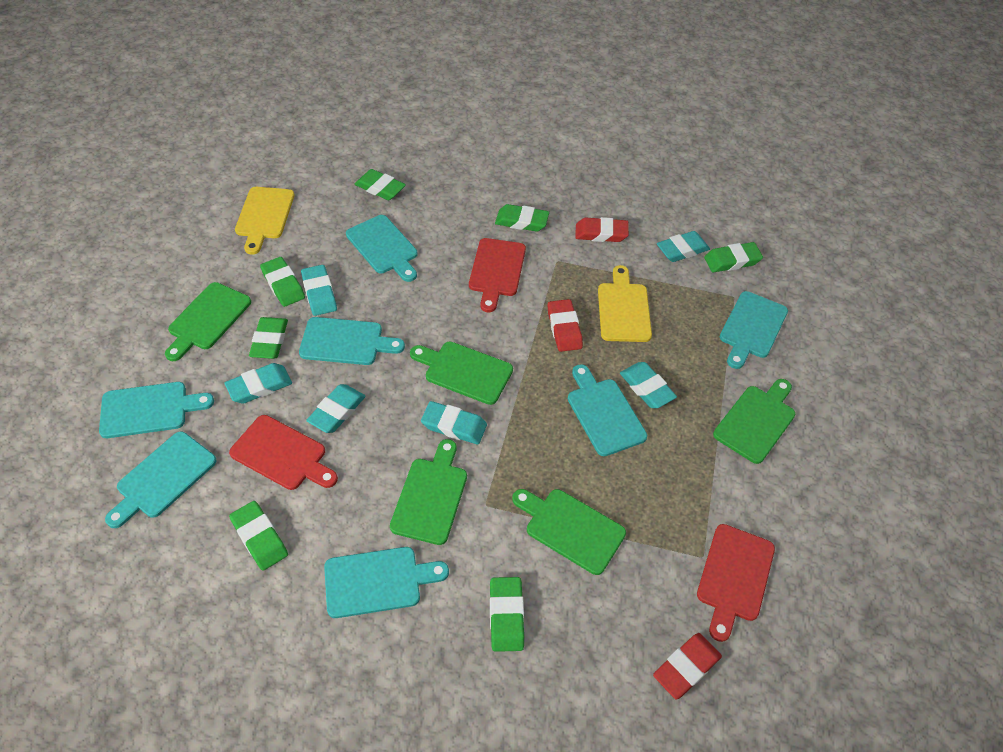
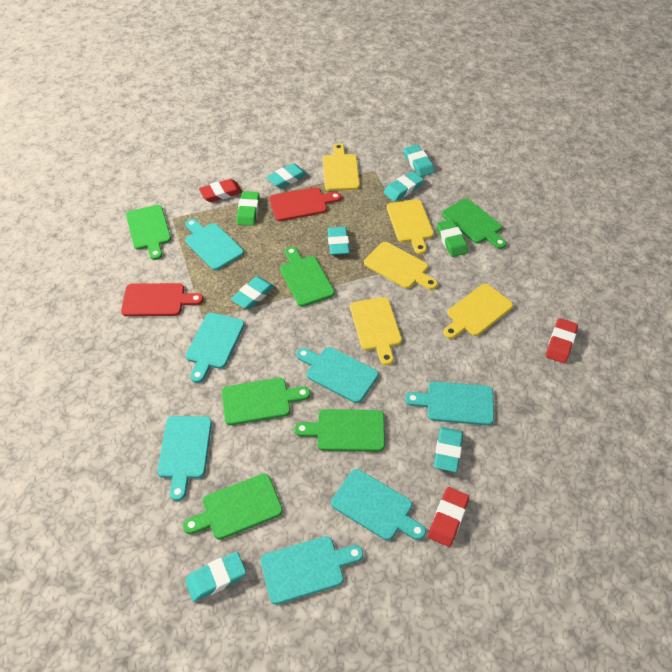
green cutting board: 5 -> 6
green eraser: 7 -> 2
red cutting board: 3 -> 2
turquoise eraser: 6 -> 7
yellow cutting board: 2 -> 5

